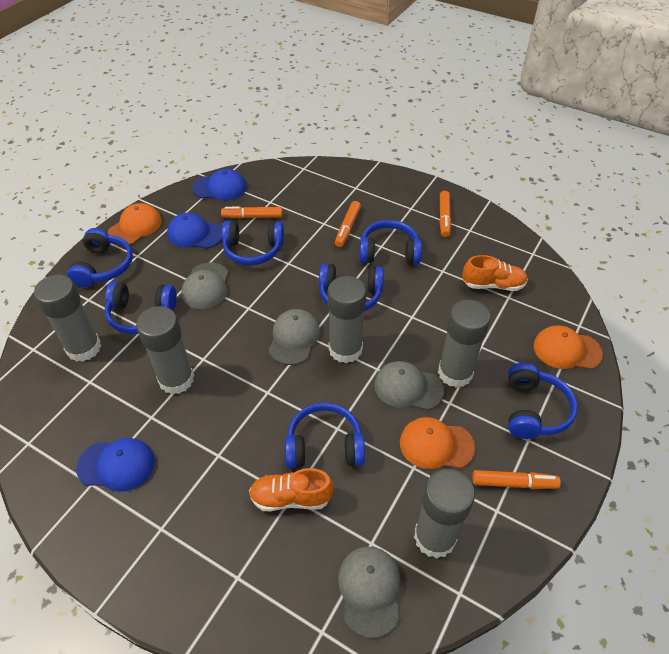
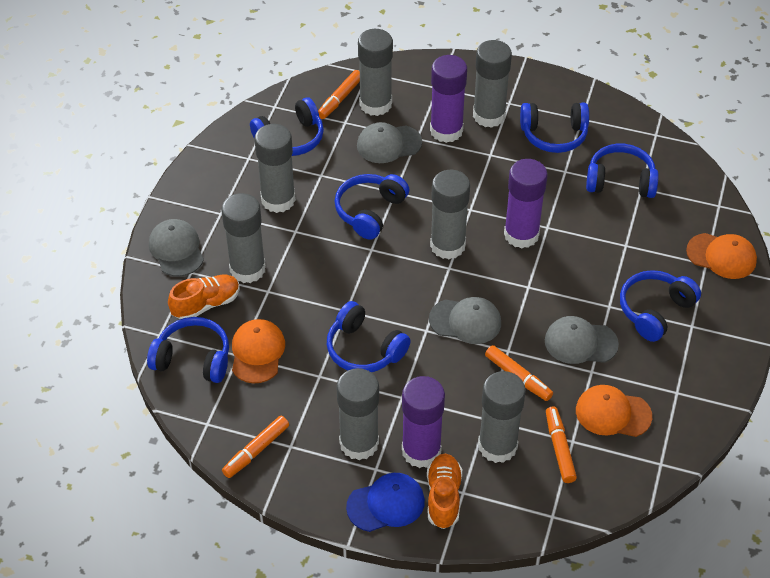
blue cap: 3 -> 1
grey glue stick: 5 -> 7
purple glue stick: 0 -> 3

